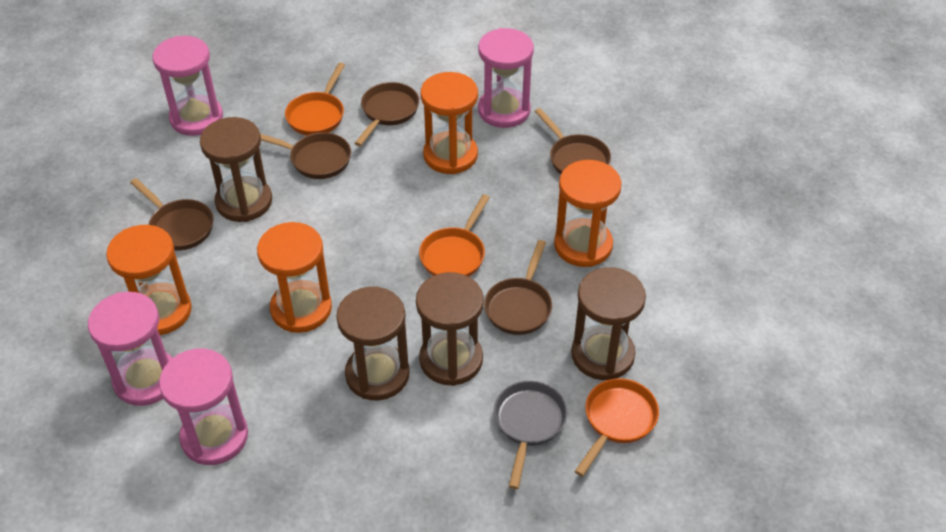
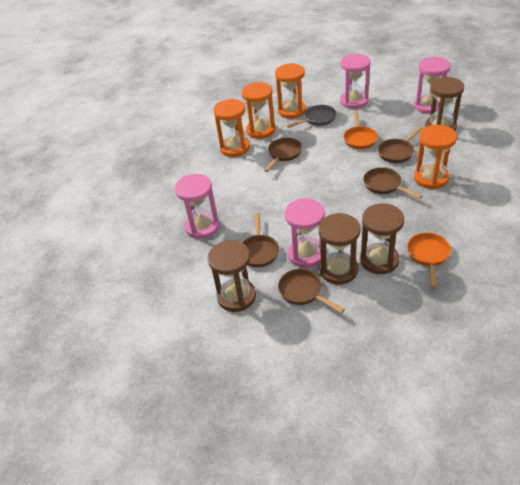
orange pan: 3 -> 2

